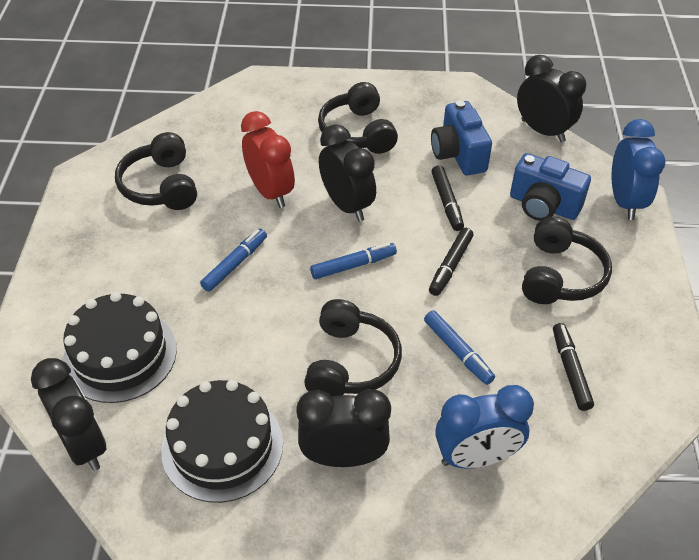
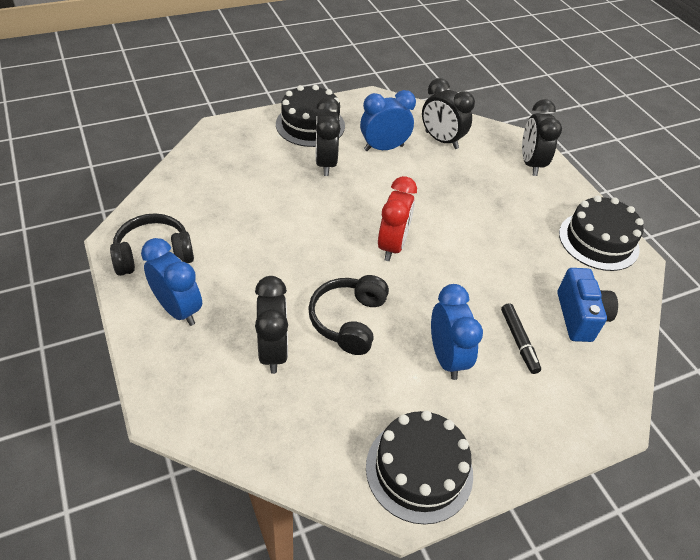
black cake: 2 -> 3
black headphones: 4 -> 2
black marker: 3 -> 1
blue camera: 2 -> 1
blue clock: 2 -> 3
blue marker: 3 -> 0

